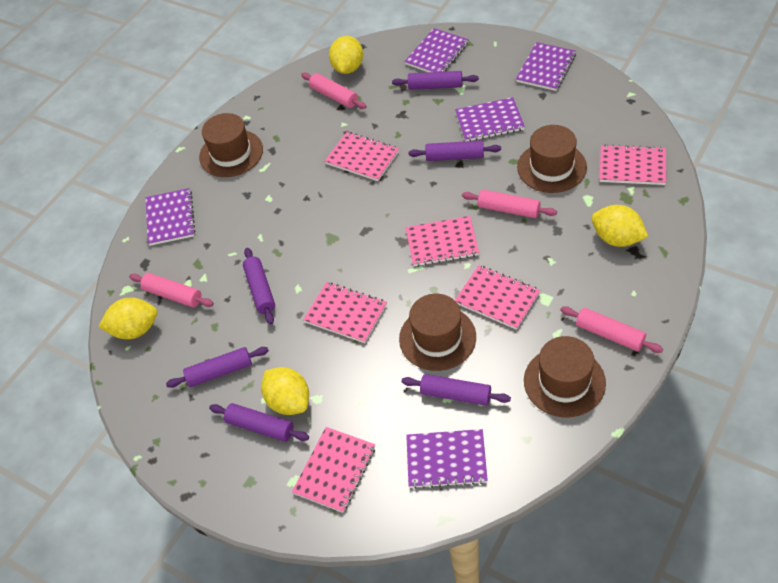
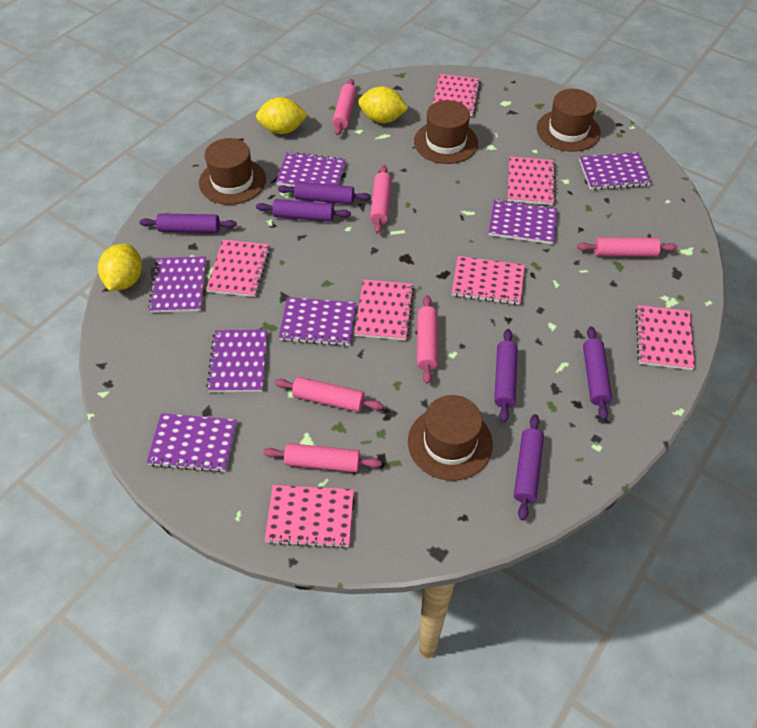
pink notebook: 6 -> 7
pink rolling pin: 4 -> 6
purple notebook: 5 -> 7
yellow lemon: 4 -> 3

